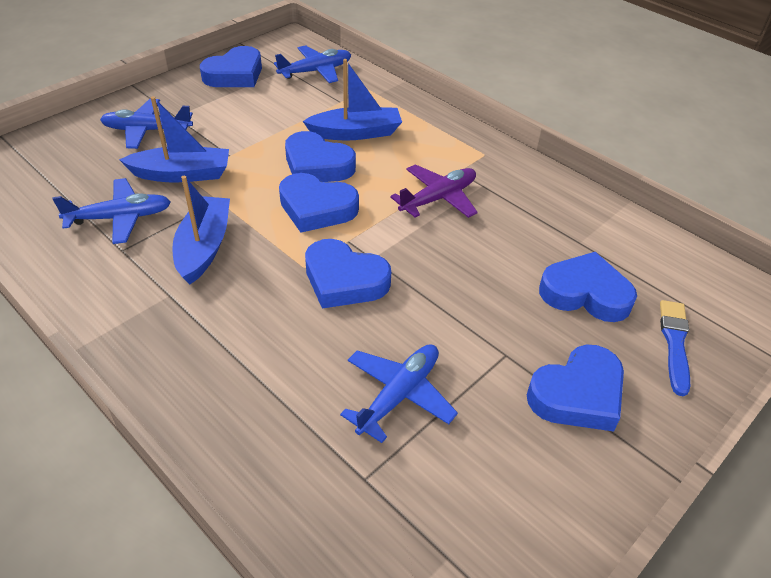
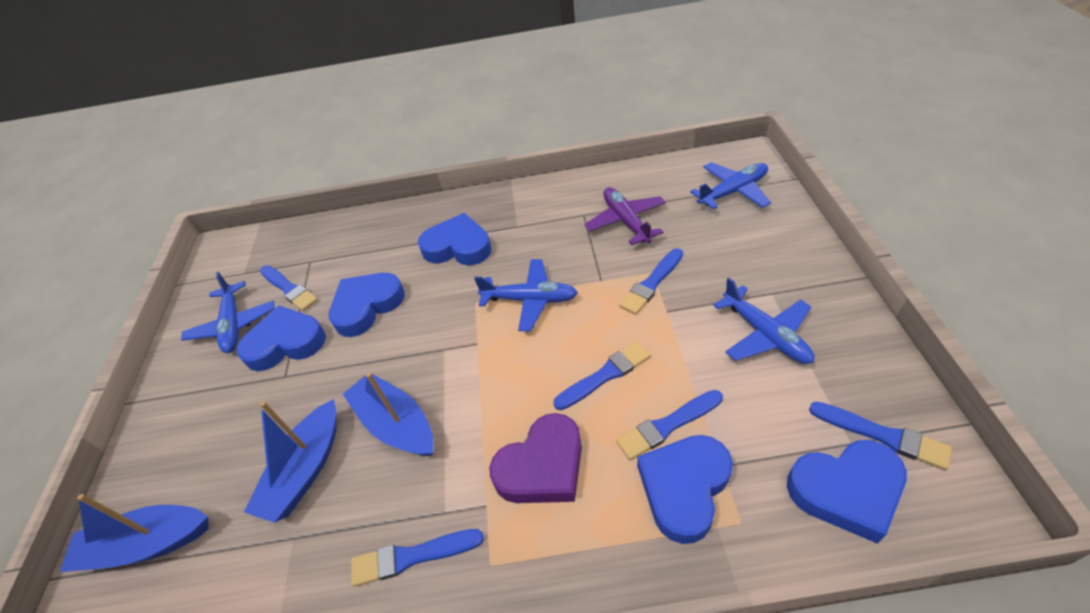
blue brush: 1 -> 6
blue heart: 6 -> 5
purple heart: 0 -> 1

